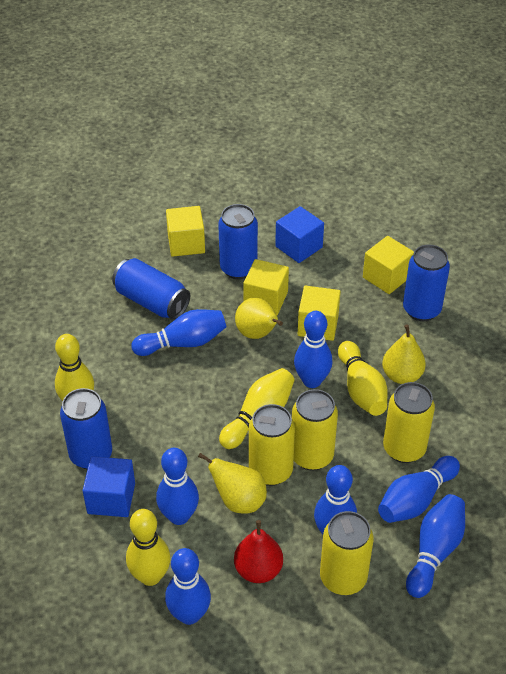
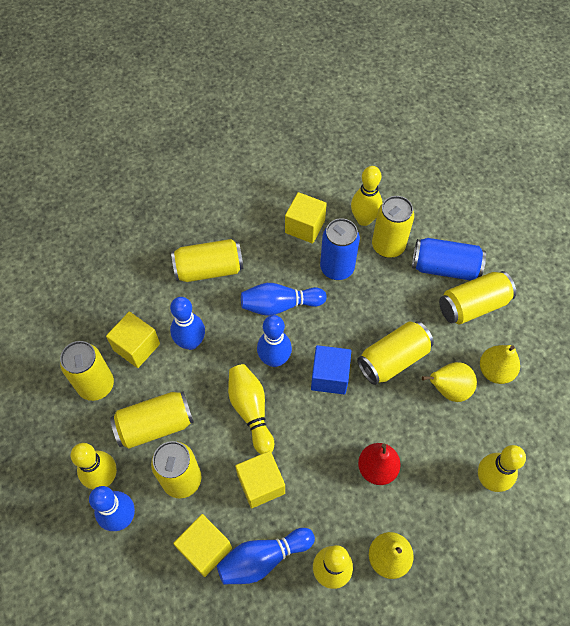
blue bowling pin: 7 -> 5
blue can: 4 -> 2
blue cube: 2 -> 1
yellow bowling pin: 4 -> 5
yellow can: 4 -> 7

